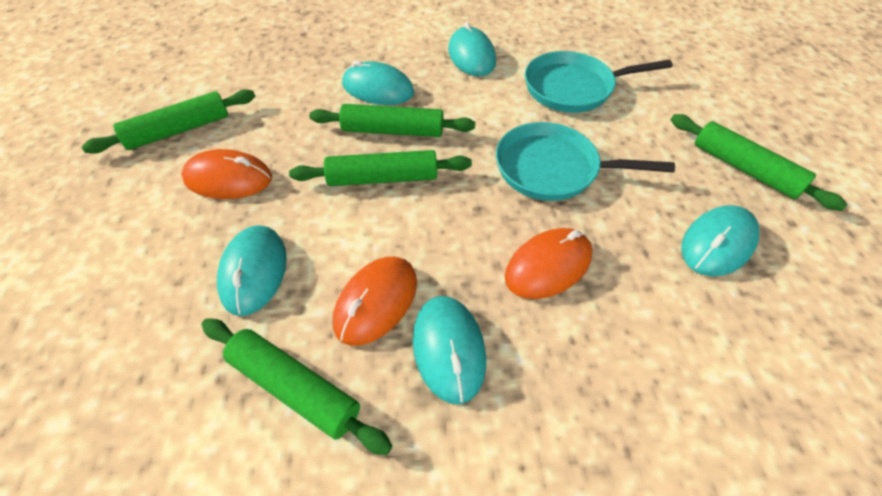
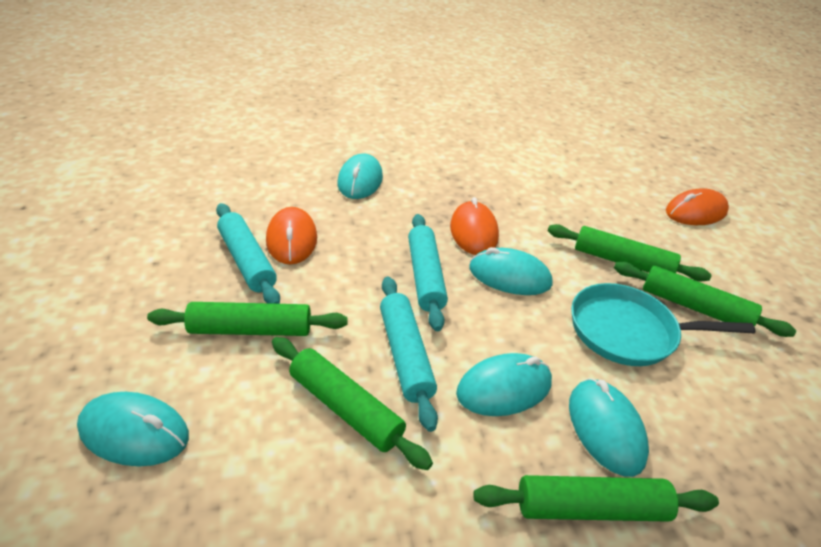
turquoise pan: 2 -> 1
turquoise rolling pin: 0 -> 3

